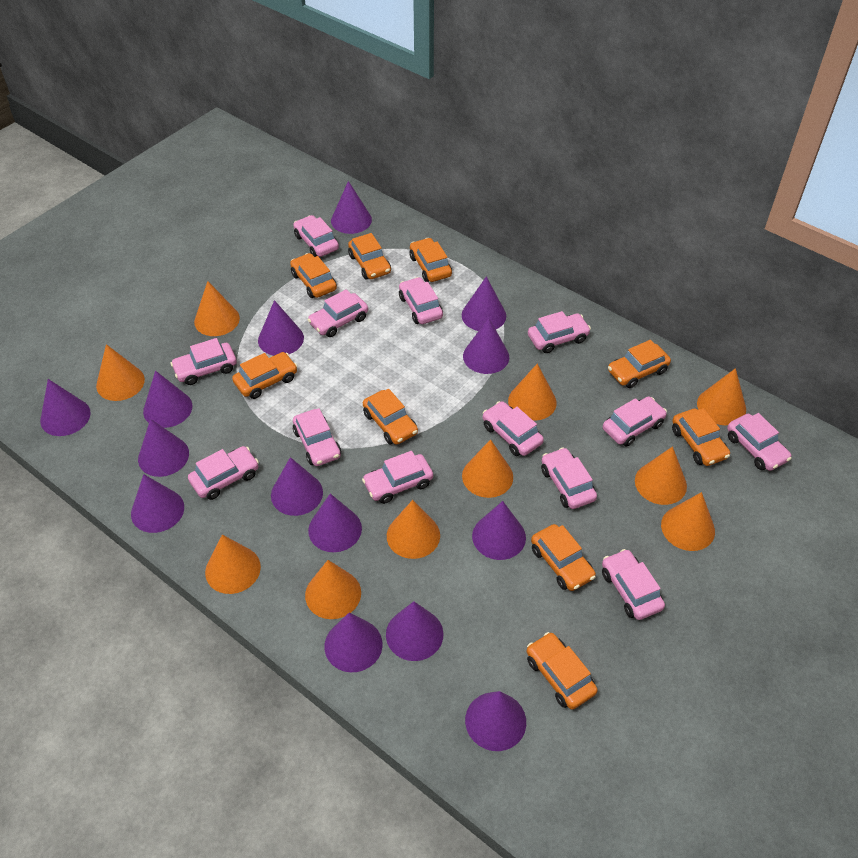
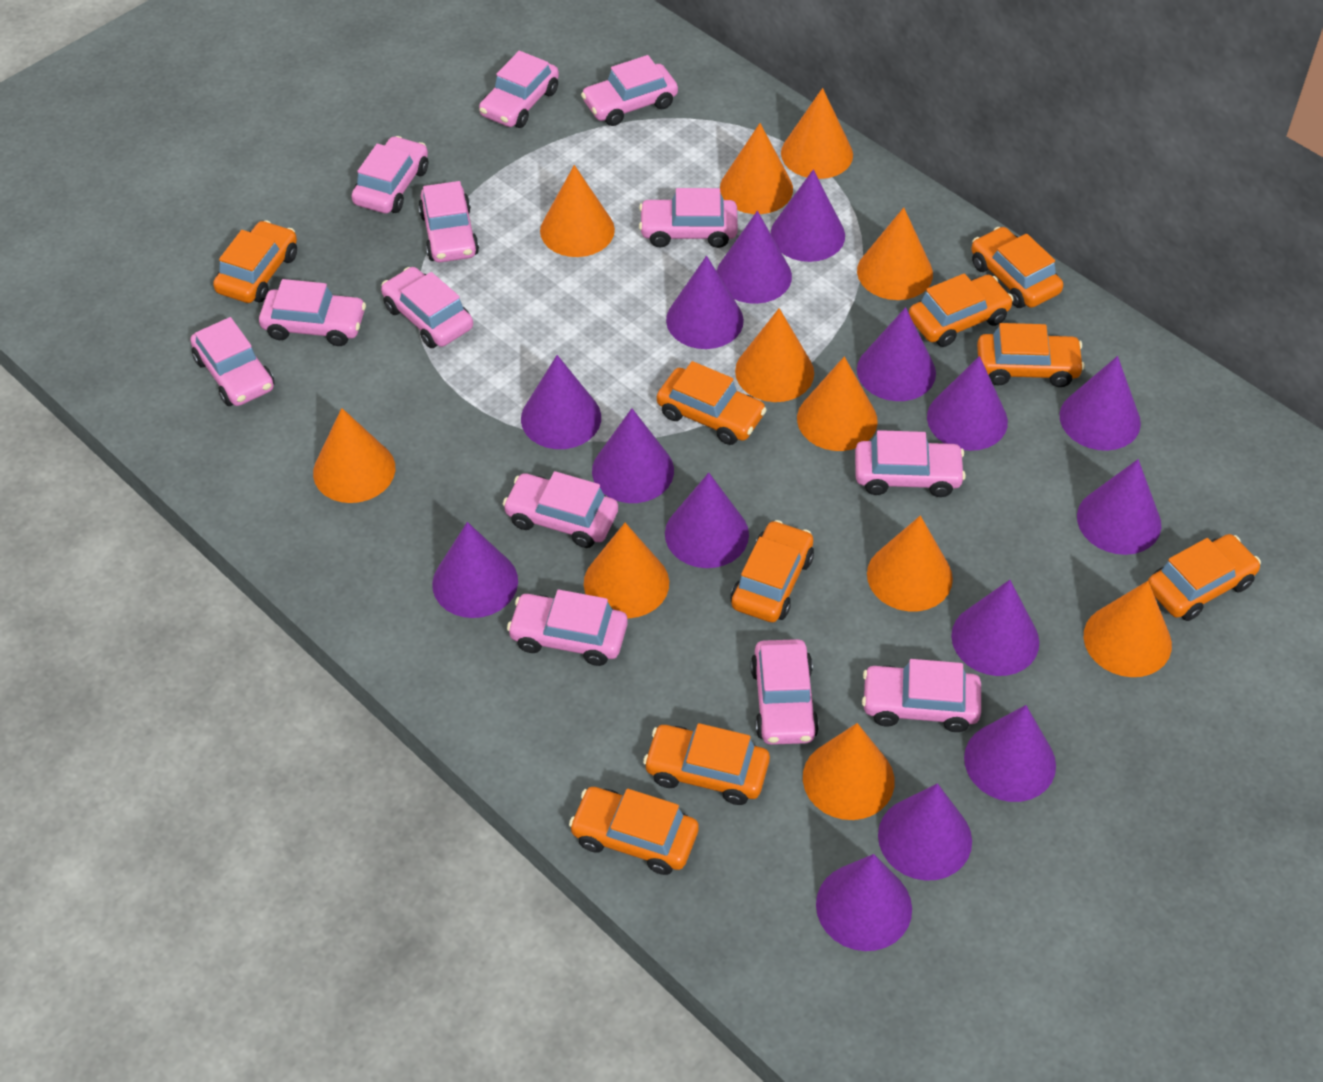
orange cone: 10 -> 11
purple cone: 14 -> 15

